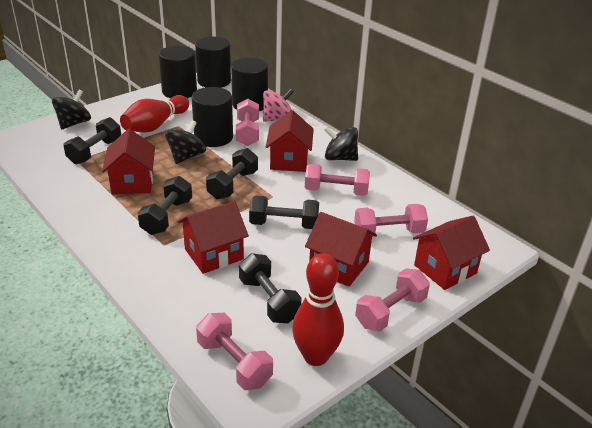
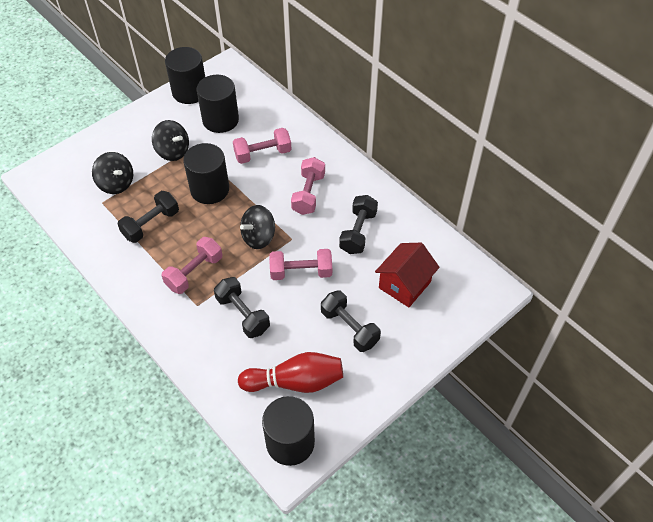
black dumbbell: 5 -> 4
pink dumbbell: 5 -> 4
pink spinning top: 1 -> 0
red bowling pin: 2 -> 1
red house: 5 -> 1

